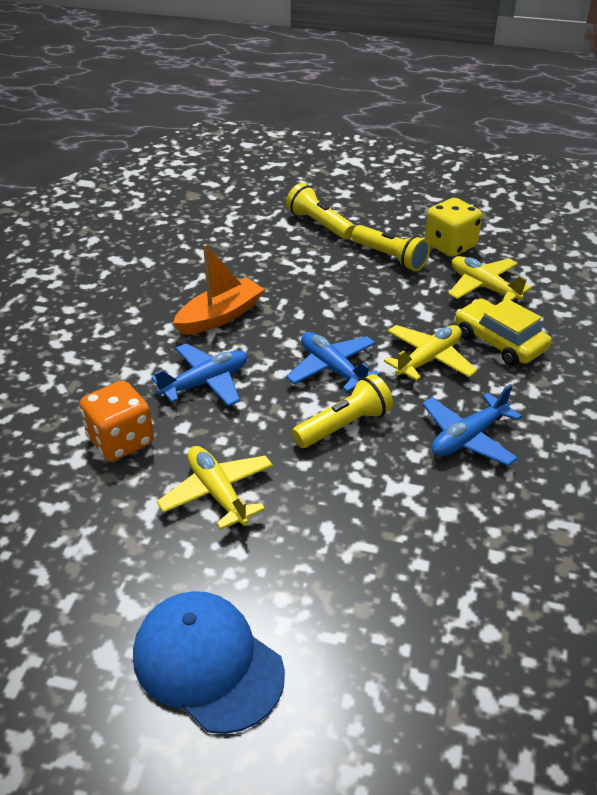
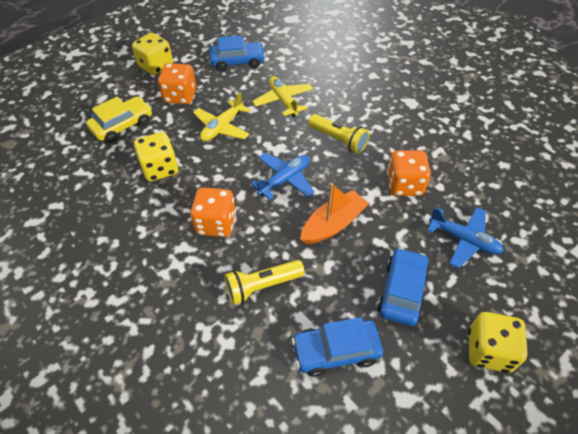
blue cap: 1 -> 0
blue car: 0 -> 3
blue plane: 3 -> 2
orange dice: 1 -> 3
yellow dice: 1 -> 3
yellow flashlight: 3 -> 2
yellow plane: 3 -> 2

